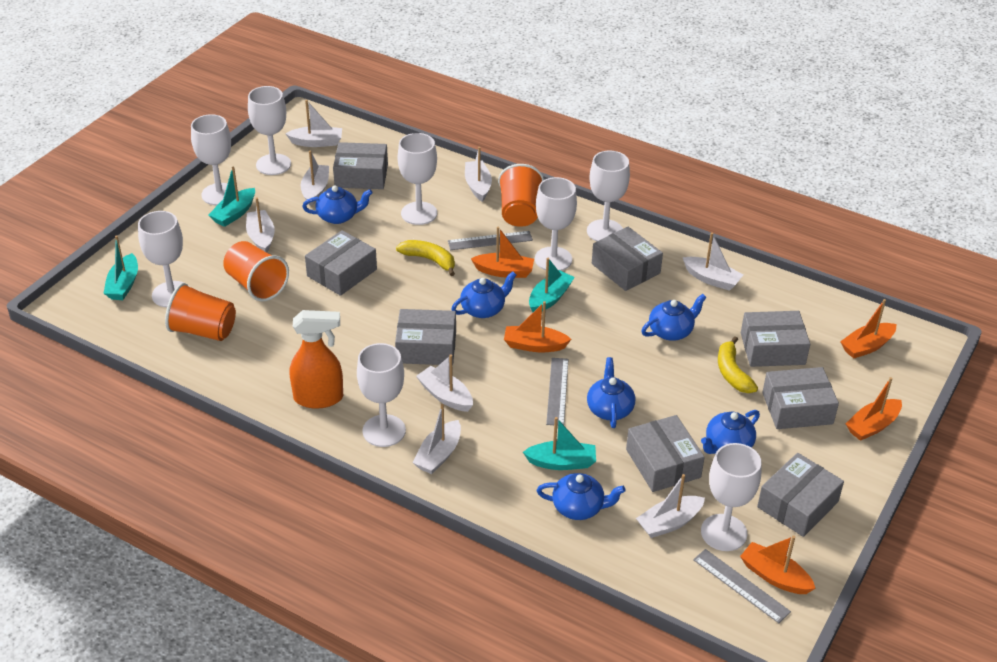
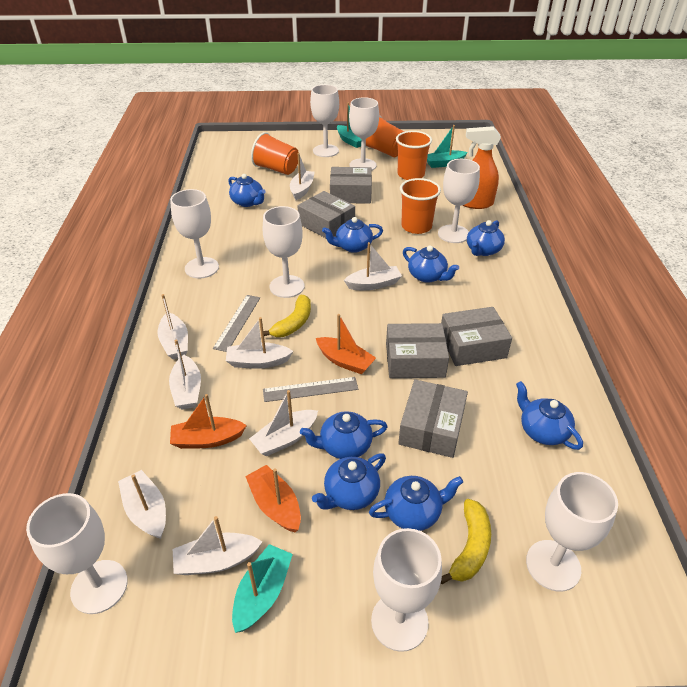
blue teapot: 6 -> 8
grey box: 8 -> 5
grey ruler: 3 -> 2
orange boat: 5 -> 3
orange cup: 3 -> 4
turquoise boat: 4 -> 3

